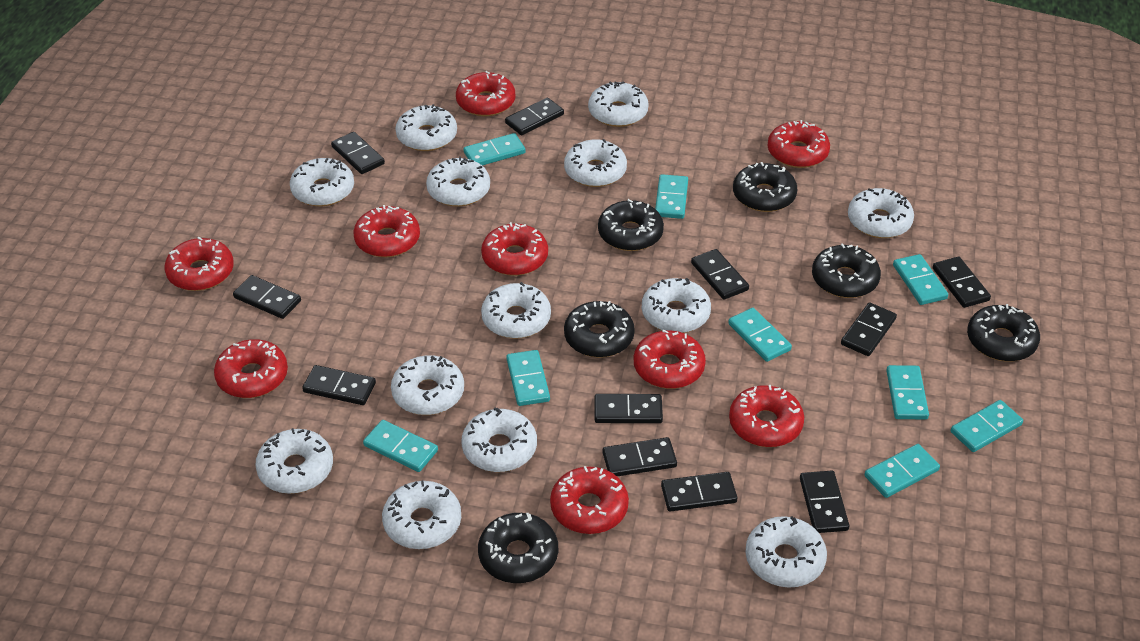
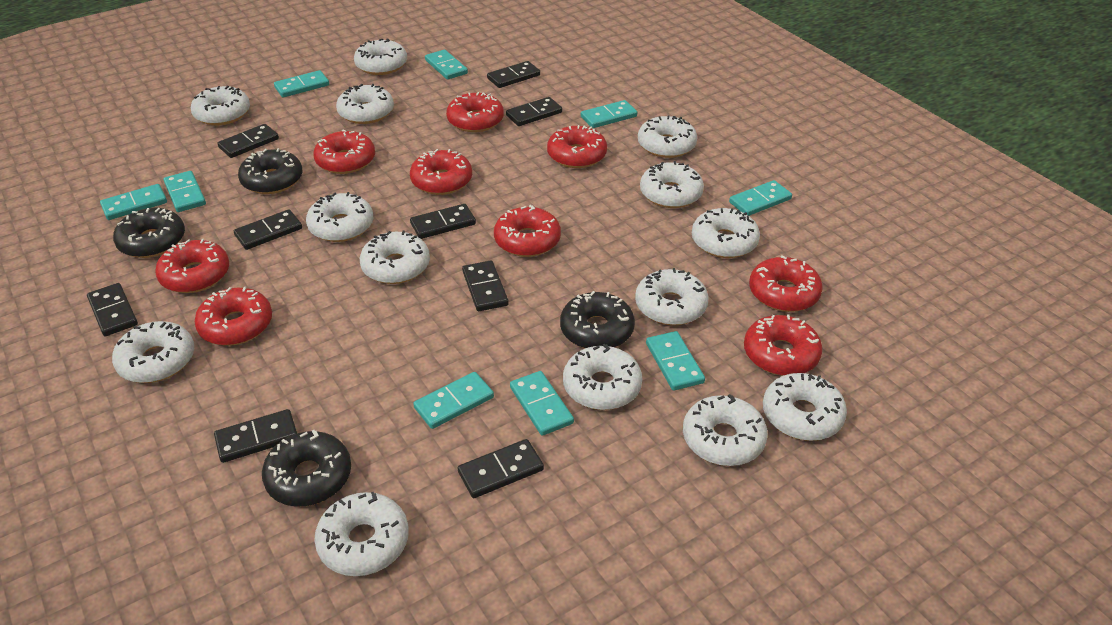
black domino: 11 -> 9
black donut: 6 -> 4
white donut: 13 -> 14

